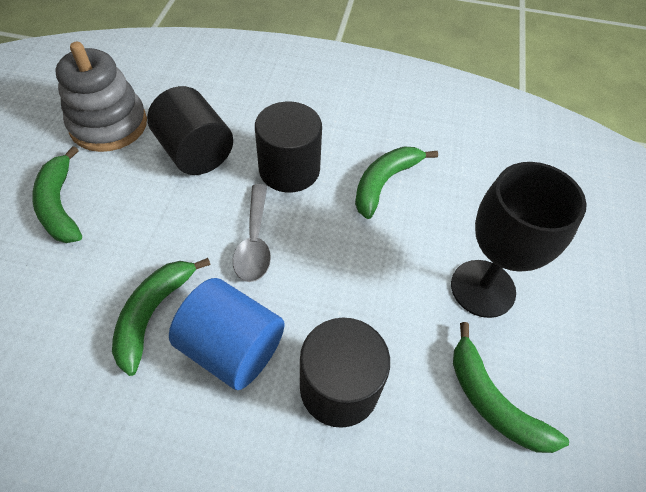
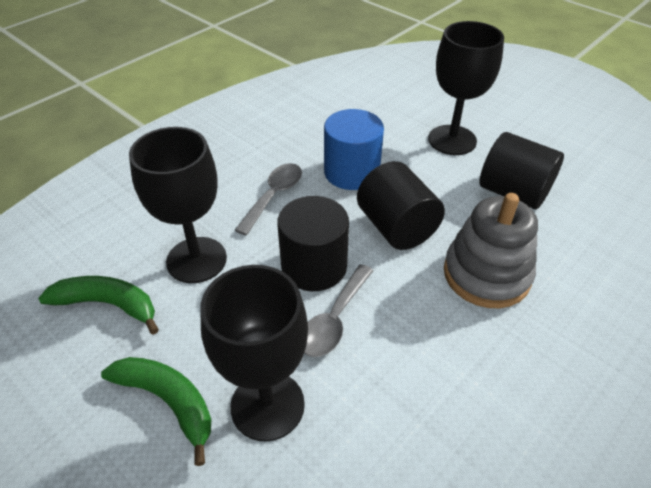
black goblet: 1 -> 3
green banana: 4 -> 2
grey spoon: 1 -> 2

